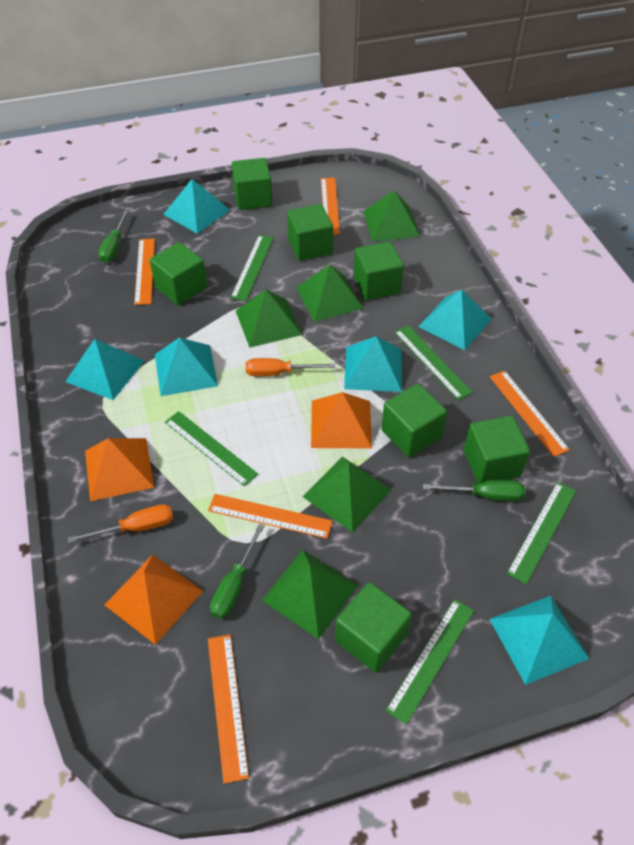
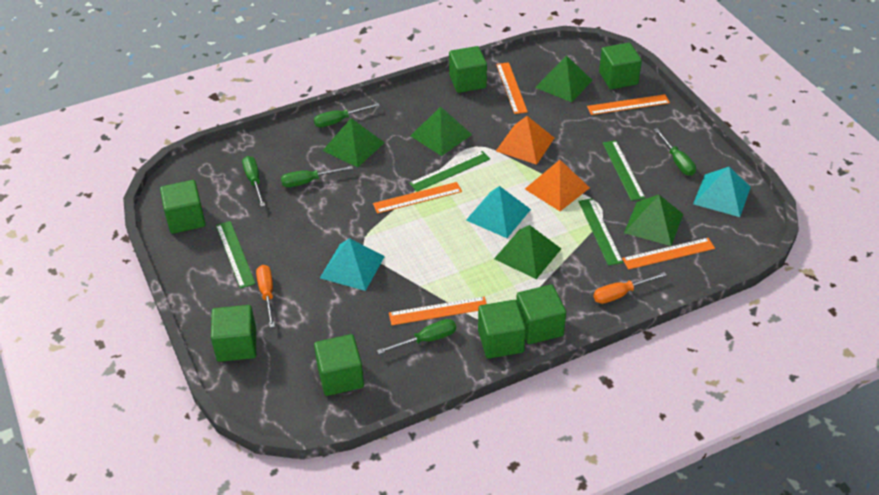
green ruler: 5 -> 4
green screwdriver: 3 -> 5
orange pyramid: 3 -> 2
turquoise pyramid: 6 -> 3

